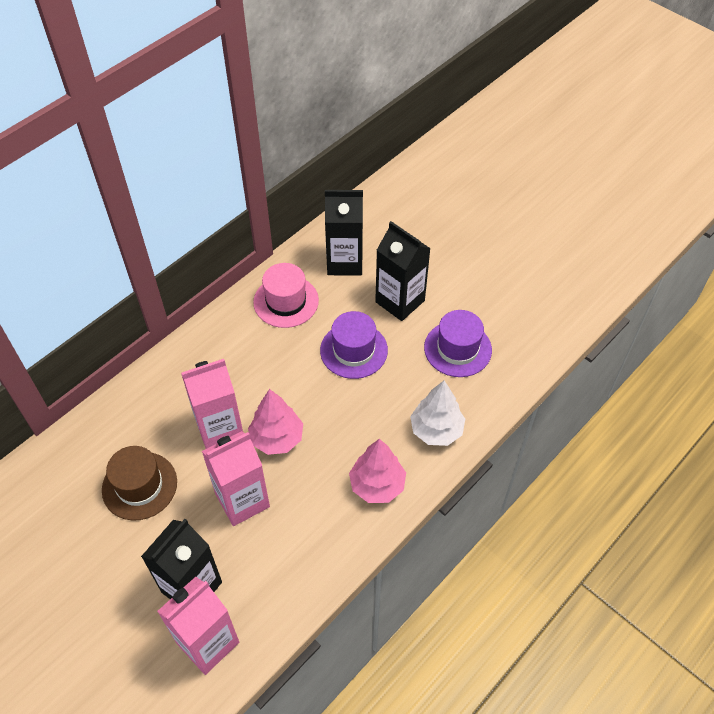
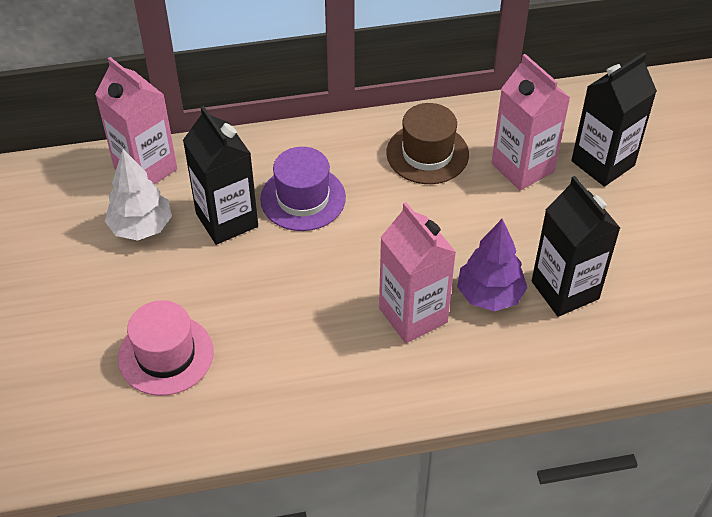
pink tree: 2 -> 0
purple hat: 2 -> 1
purple tree: 0 -> 1

